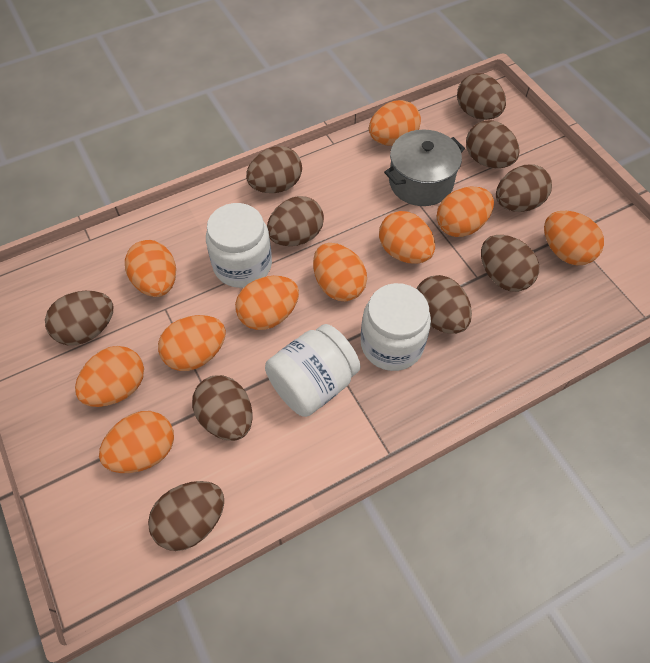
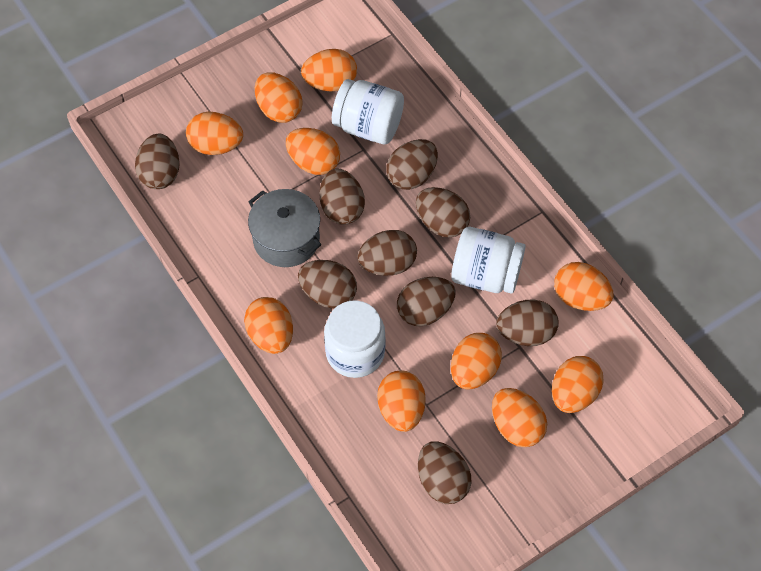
brown egg: 10 -> 9

